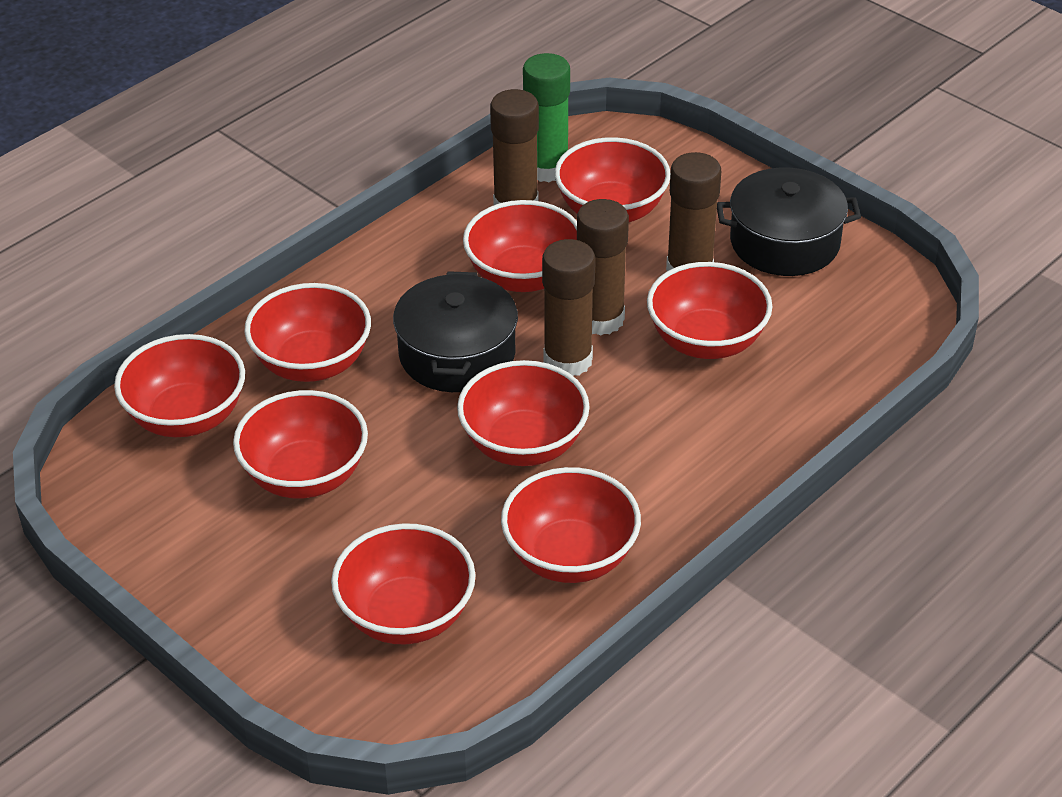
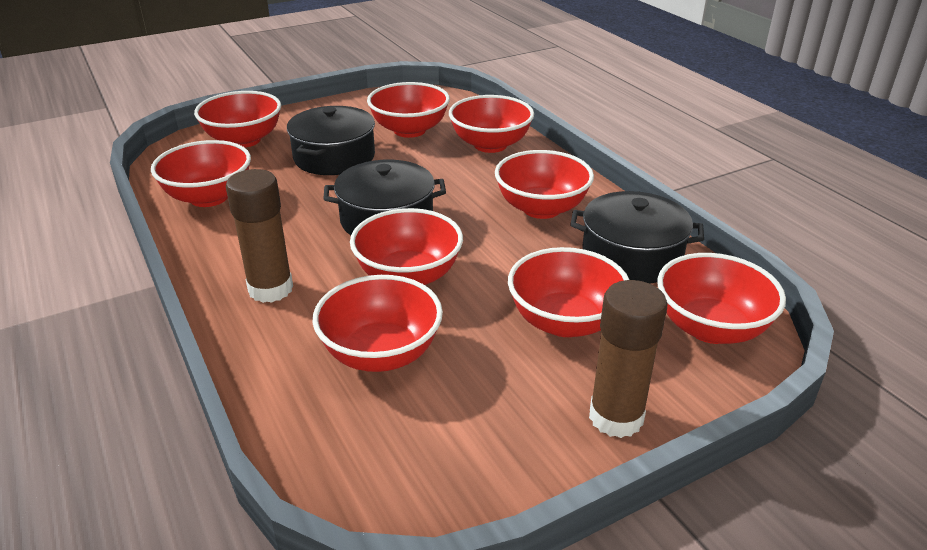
black pot: 2 -> 3
brown glue stick: 4 -> 2
green glue stick: 1 -> 0

